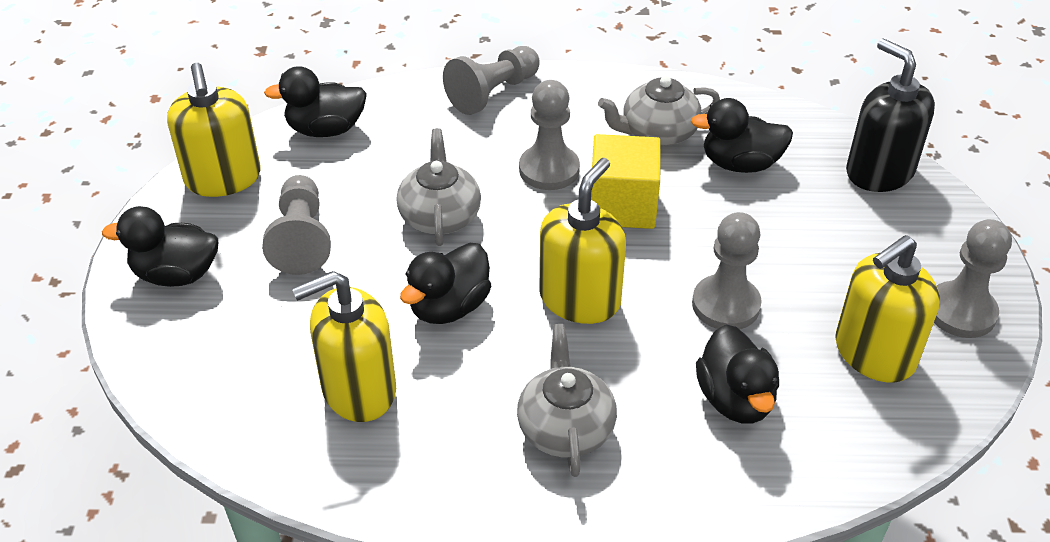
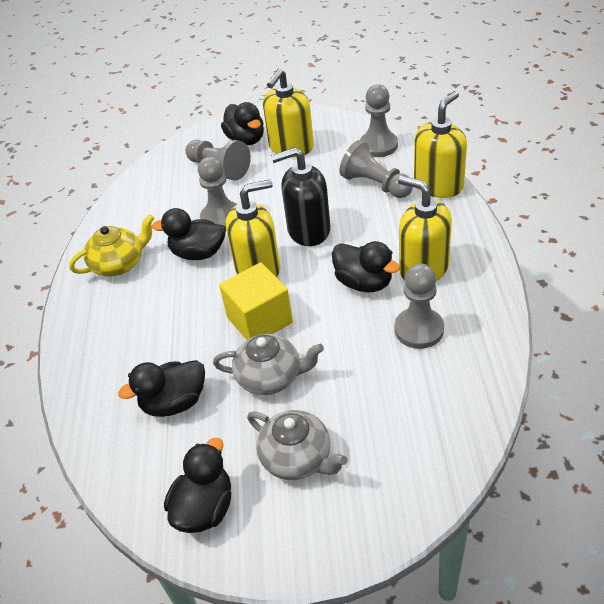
grey teapot: 3 -> 2
yellow teapot: 0 -> 1

